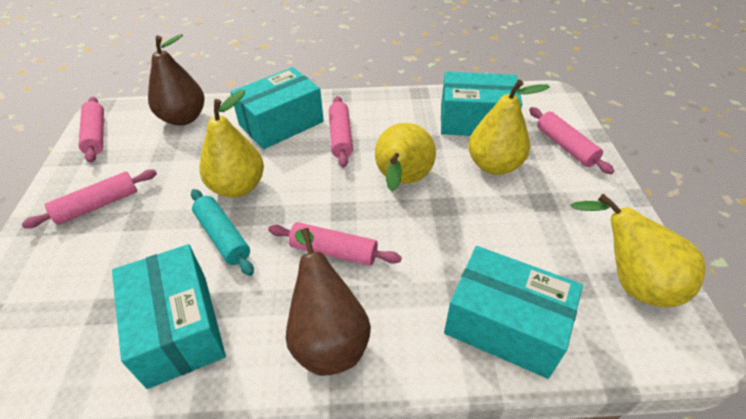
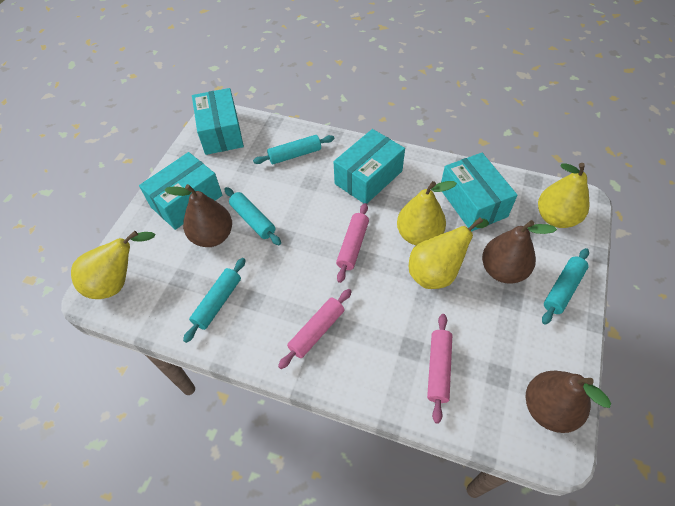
brown pear: 2 -> 3
pink rolling pin: 5 -> 3
turquoise rolling pin: 1 -> 4

